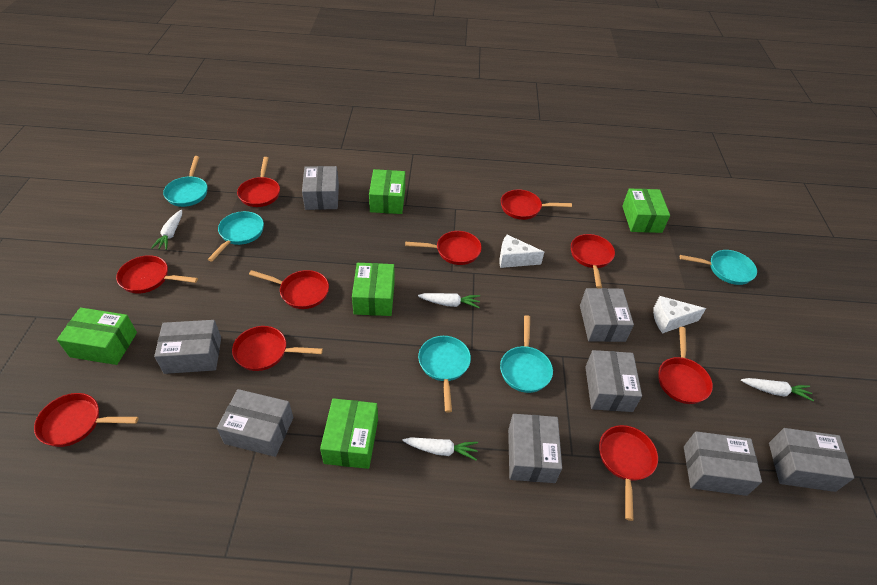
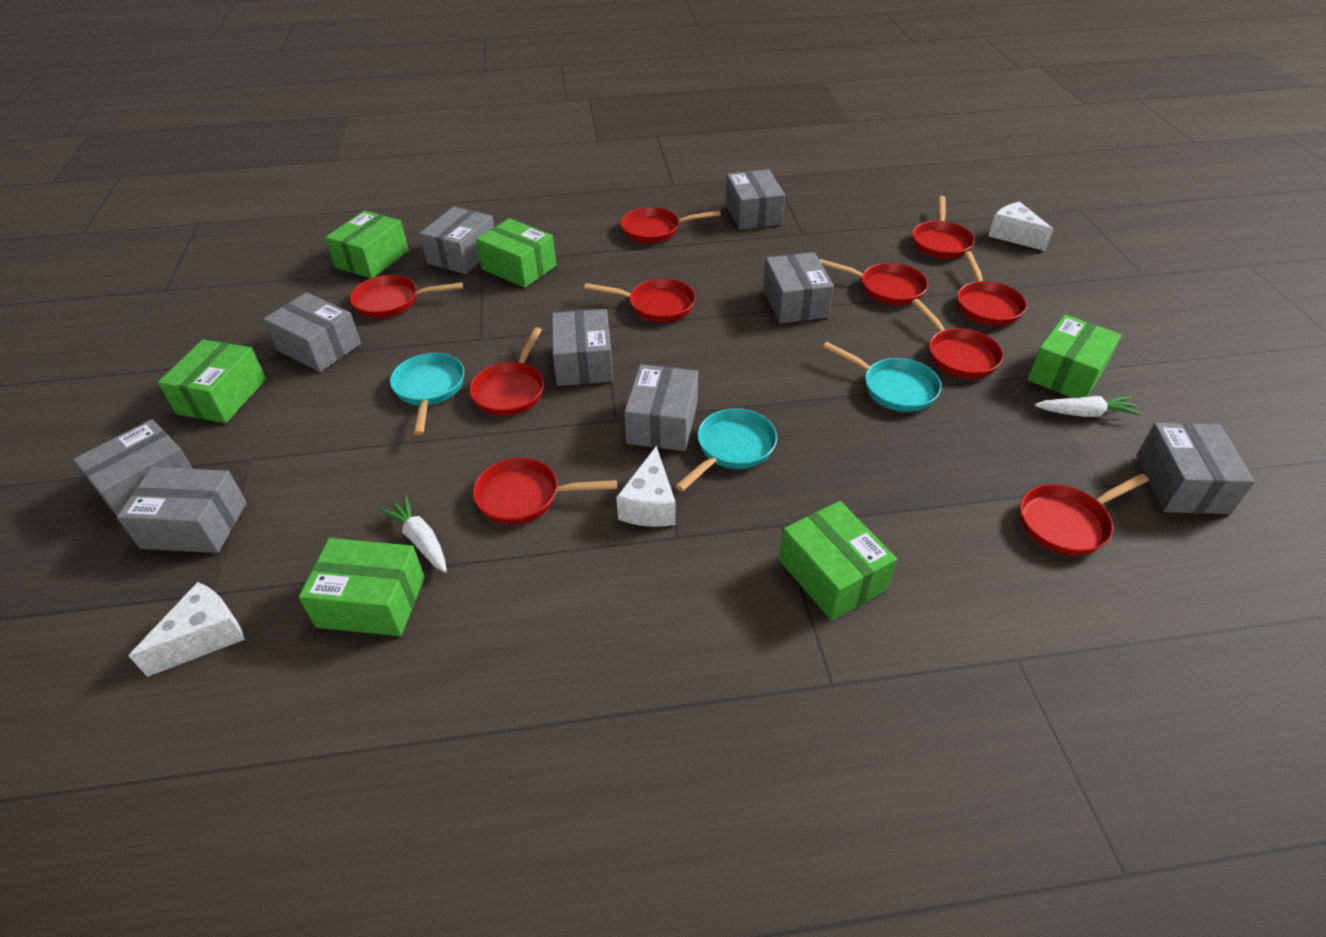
green box: 5 -> 6
grey box: 8 -> 9
turquoise pan: 5 -> 3
white carrot: 4 -> 2
white cheese: 2 -> 3

